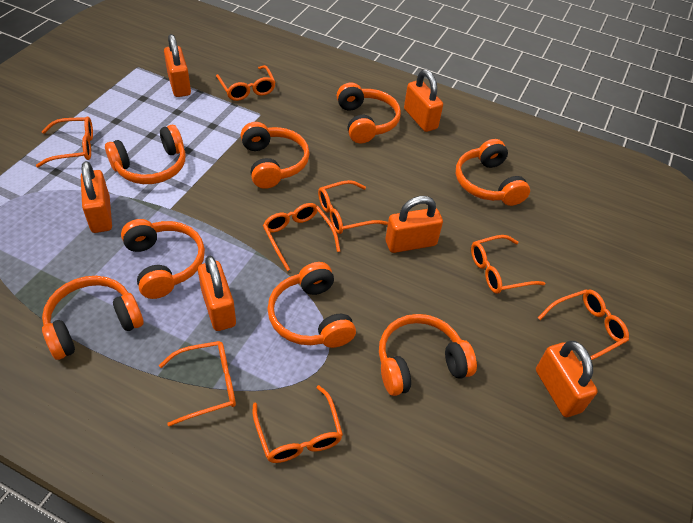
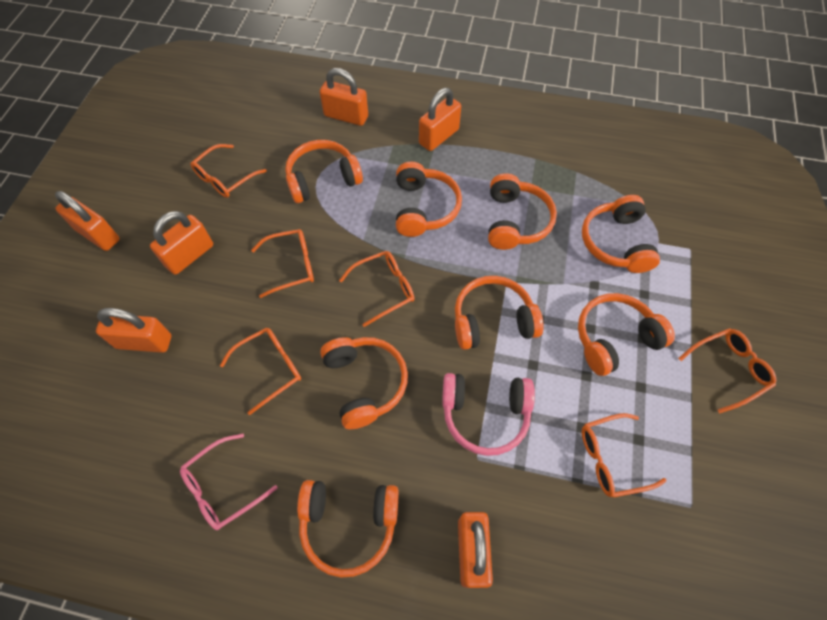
orange glasses: 8 -> 6
pink glasses: 0 -> 1
pink headphones: 0 -> 1

